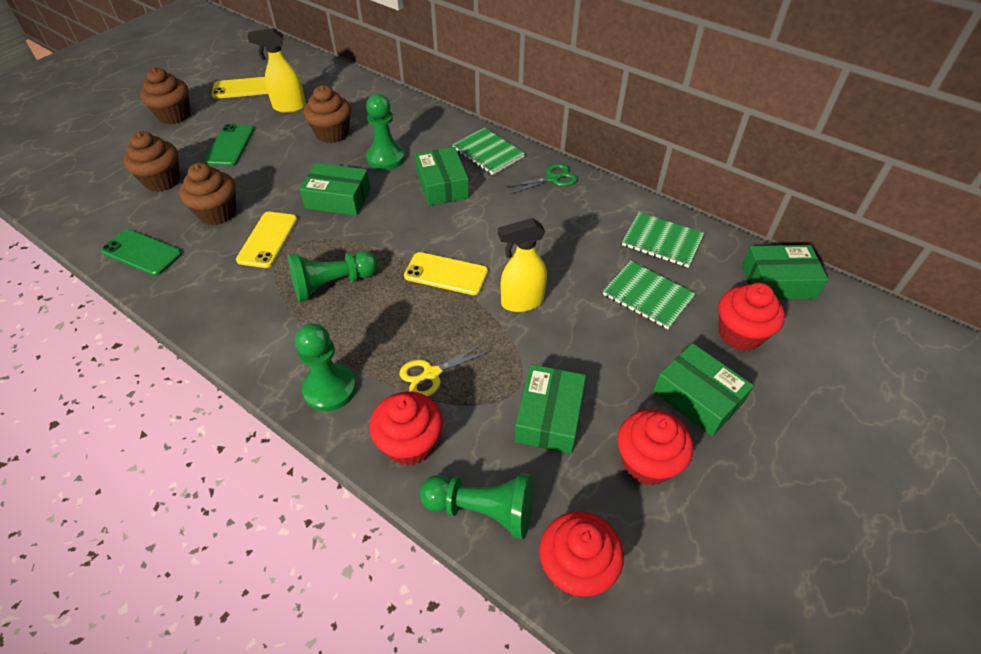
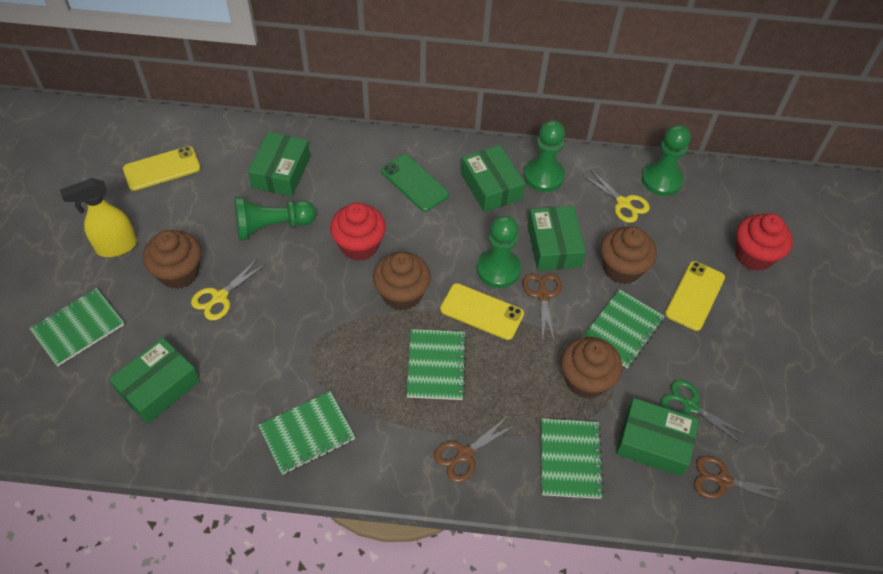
brown scissors: 0 -> 3
green notebook: 3 -> 5
green phone: 2 -> 1
red cupcake: 4 -> 2
yellow scissors: 1 -> 2
yellow spray bottle: 2 -> 1

